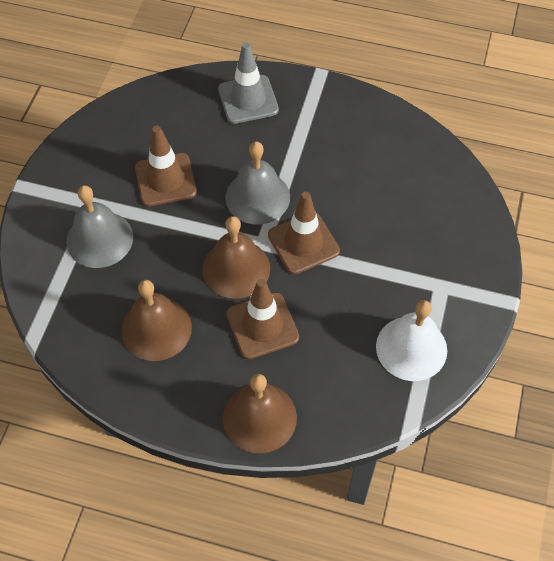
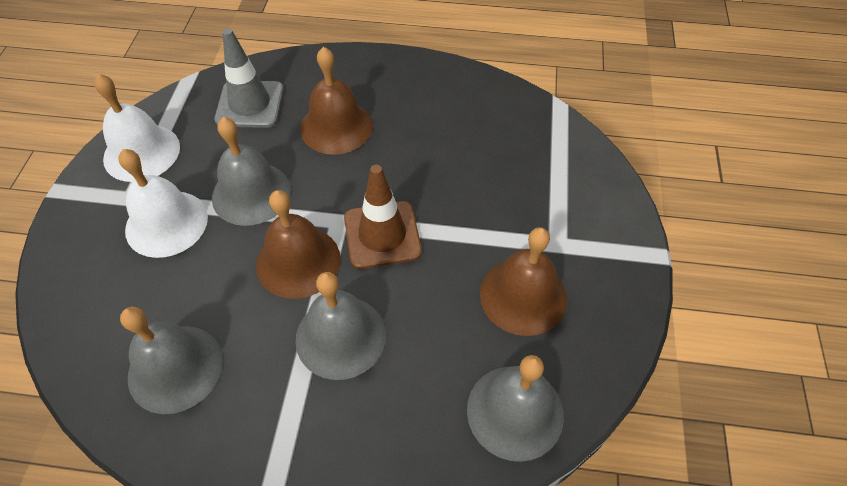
brown traffic cone: 3 -> 1
grey bell: 2 -> 4
white bell: 1 -> 2

